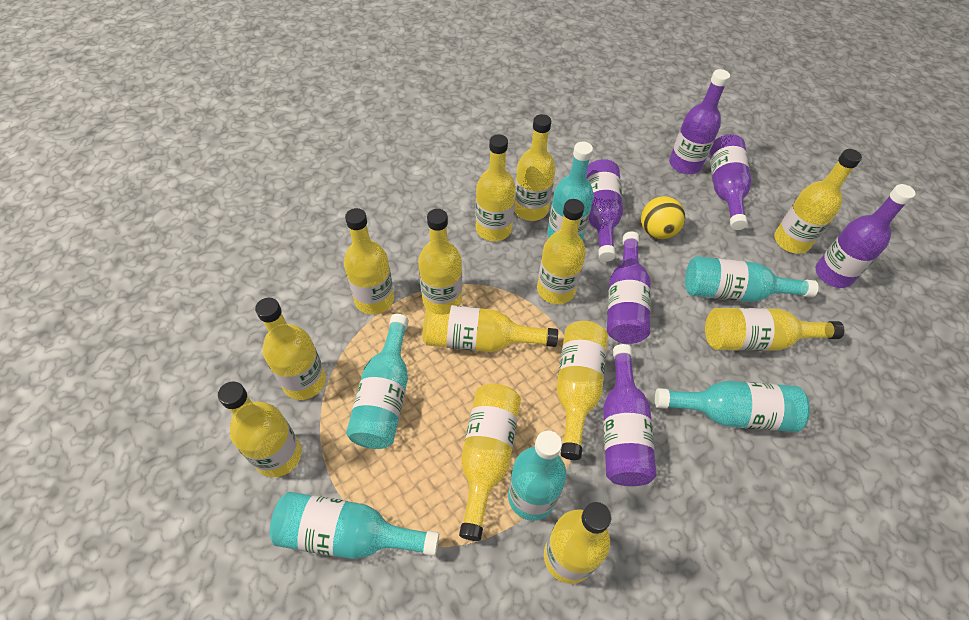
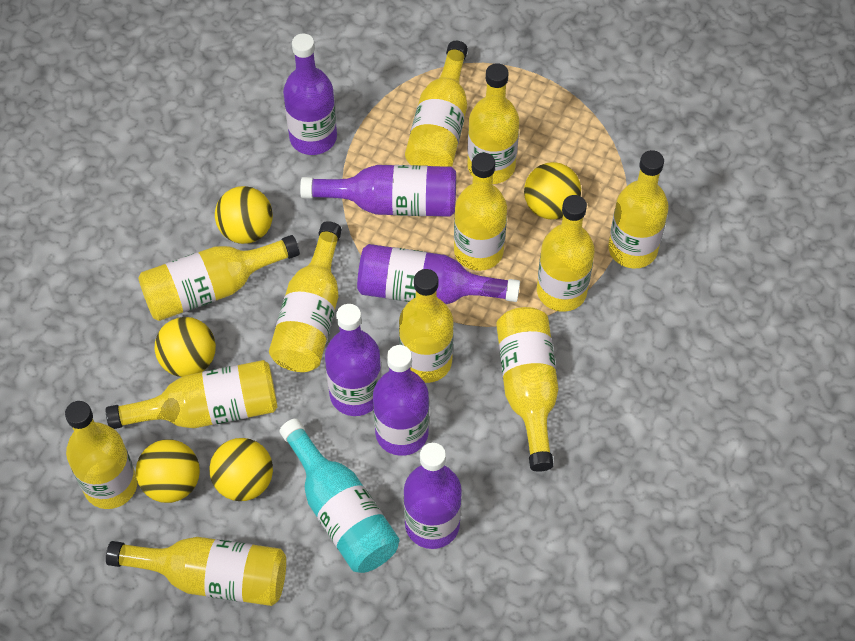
turquoise bottle: 6 -> 1
yellow ball: 1 -> 5
yellow bottle: 13 -> 12

